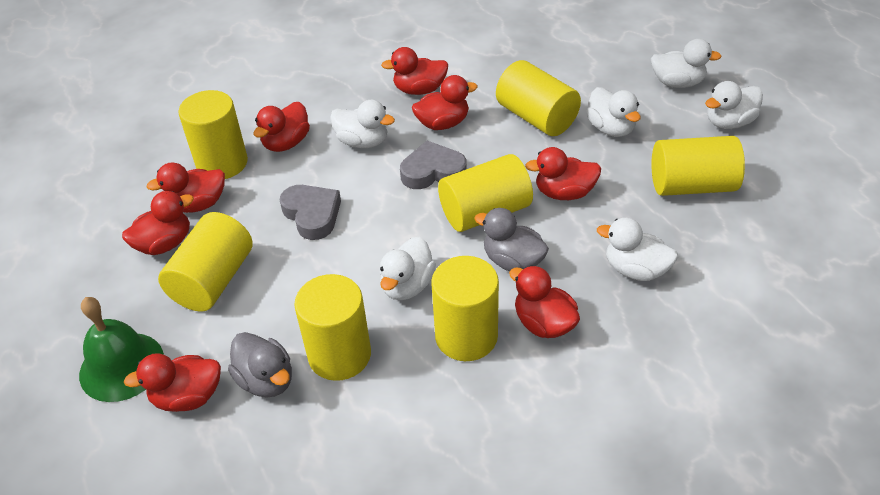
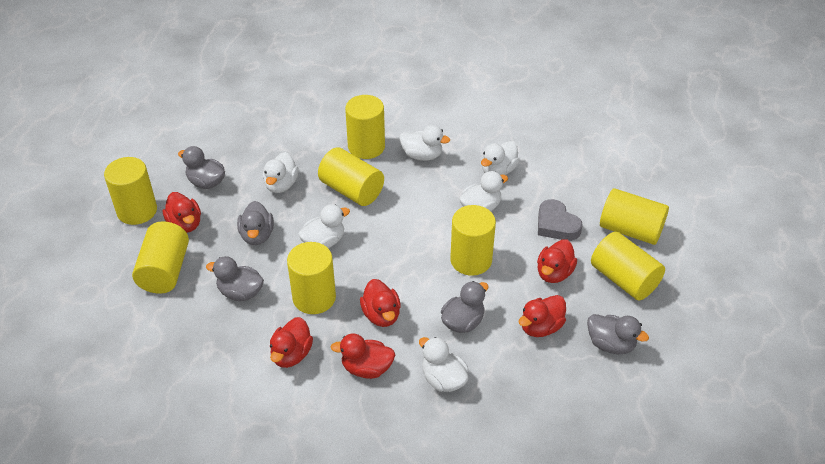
green bell: 1 -> 0
grey duck: 2 -> 5
grey heart: 2 -> 1
red duck: 8 -> 6
yellow cylinder: 7 -> 8

